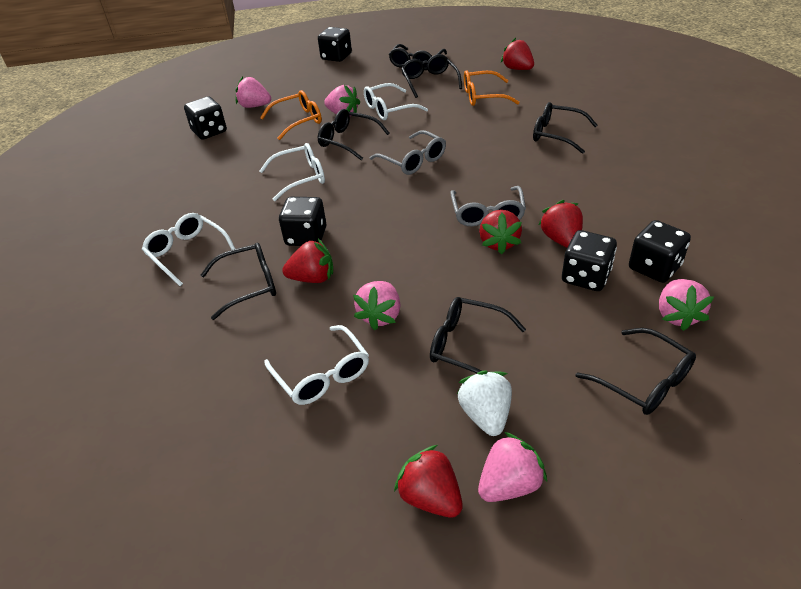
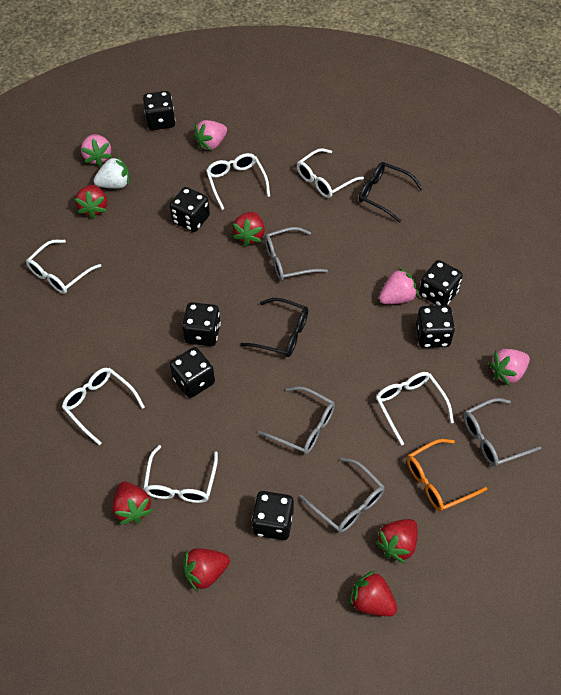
black dice: 5 -> 7
black glasses: 7 -> 2
grey glasses: 2 -> 4
orange glasses: 2 -> 1
pink strawberry: 5 -> 4
red strawberry: 5 -> 6
white glasses: 4 -> 6

